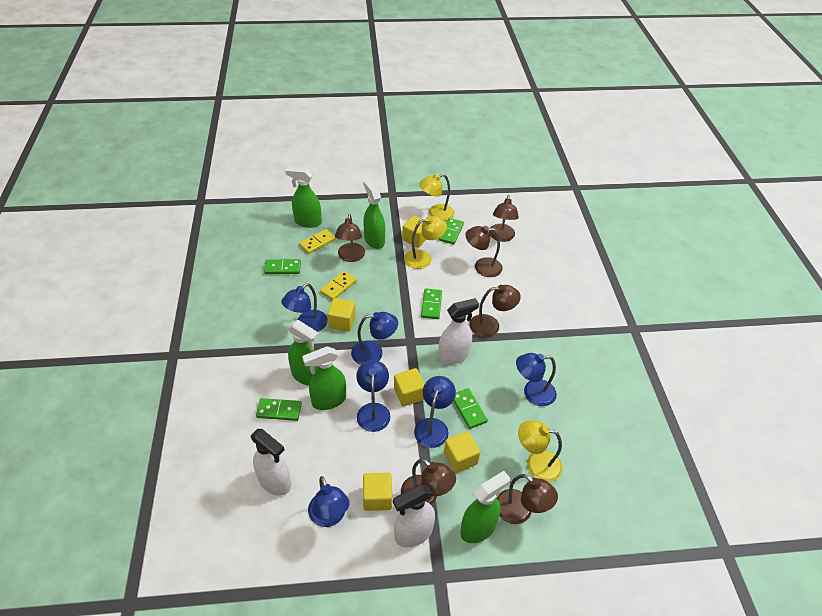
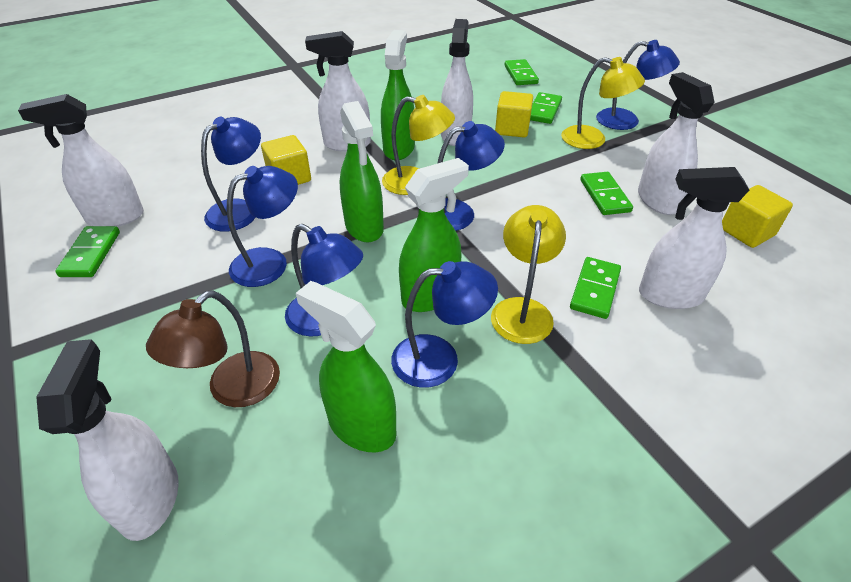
brown lamp: 6 -> 1
green spray bottle: 5 -> 4
white spray bottle: 3 -> 6
yellow cube: 5 -> 3
yellow domino: 2 -> 0

